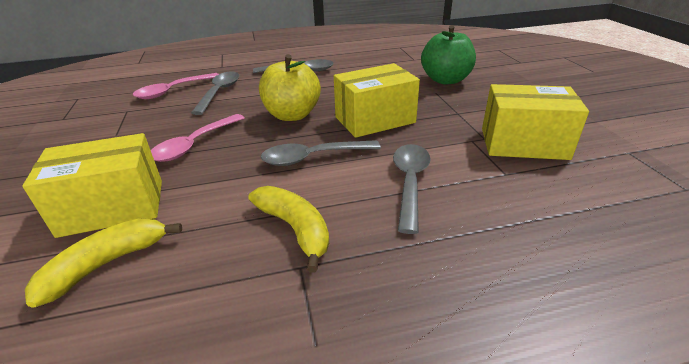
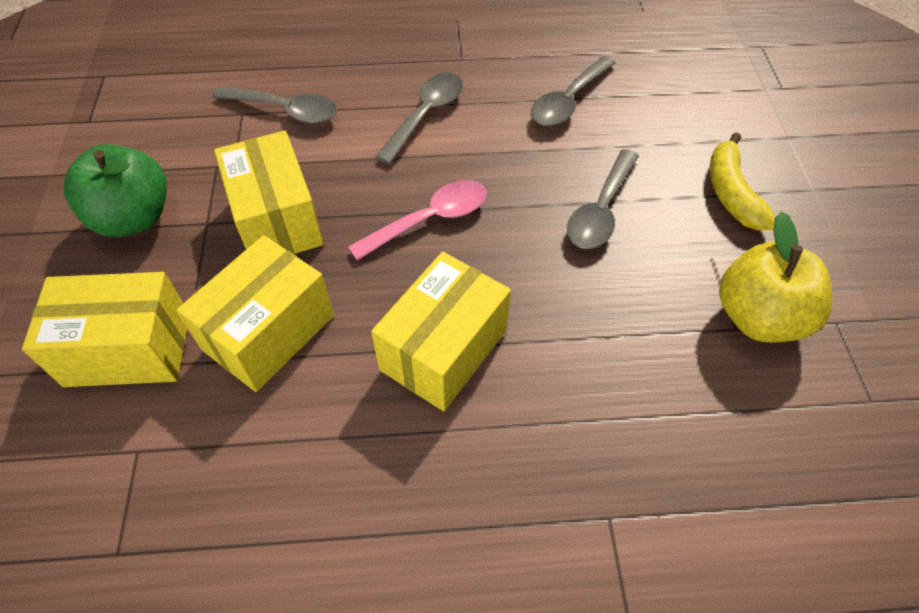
pink spoon: 2 -> 1
yellow banana: 2 -> 1
yellow box: 3 -> 4

